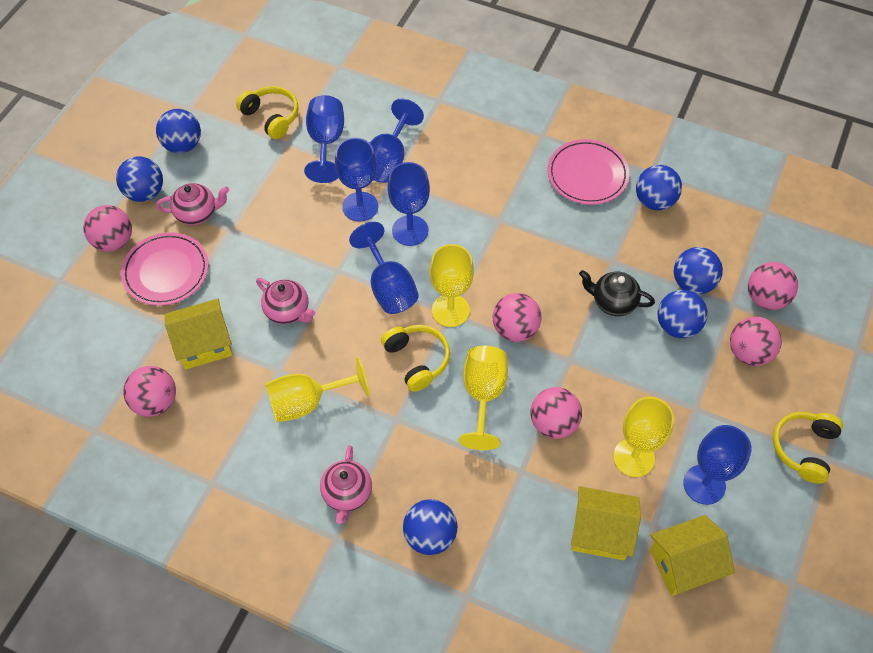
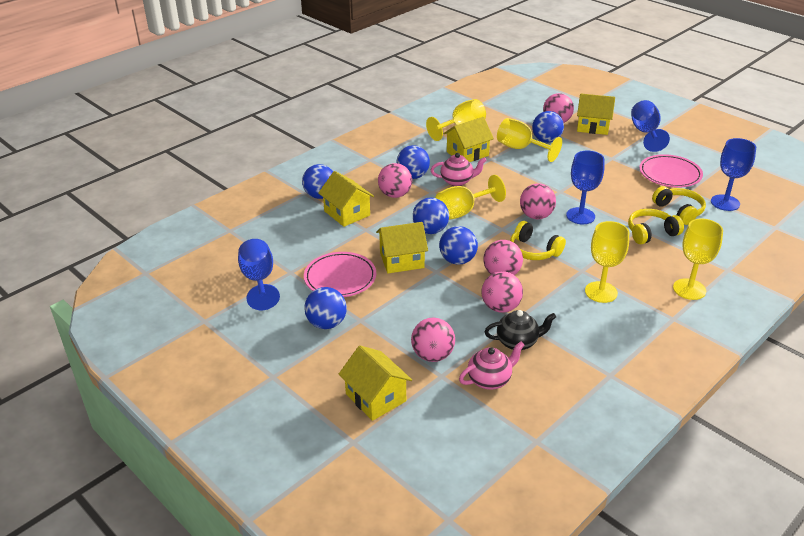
blue goblet: 6 -> 4
pink teapot: 3 -> 2
yellow goblet: 4 -> 5
yellow house: 3 -> 5

